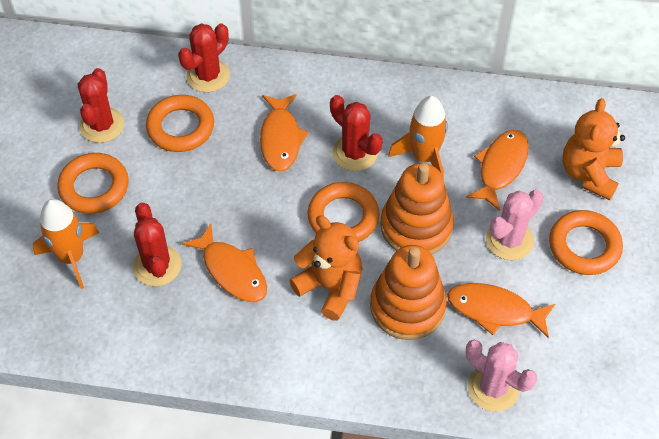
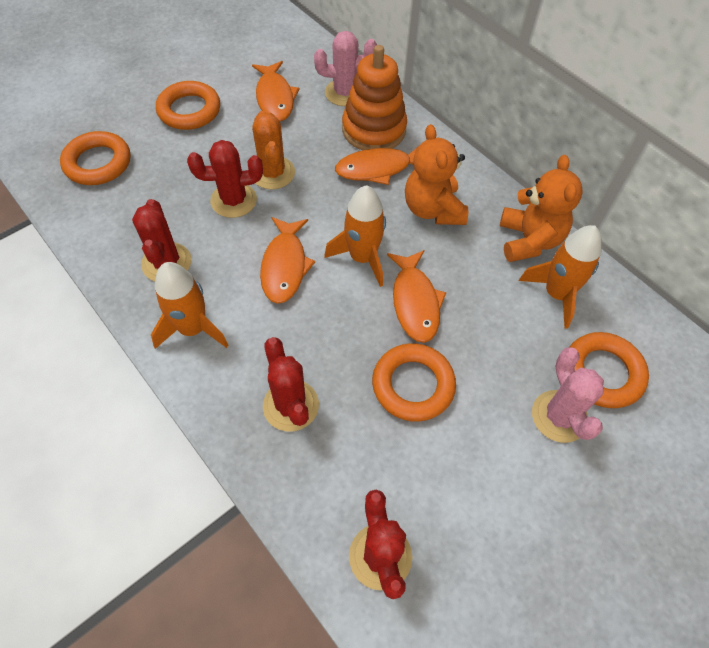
orange cactus: 0 -> 1
orange rocket: 2 -> 3
orange stacking toy: 2 -> 1

